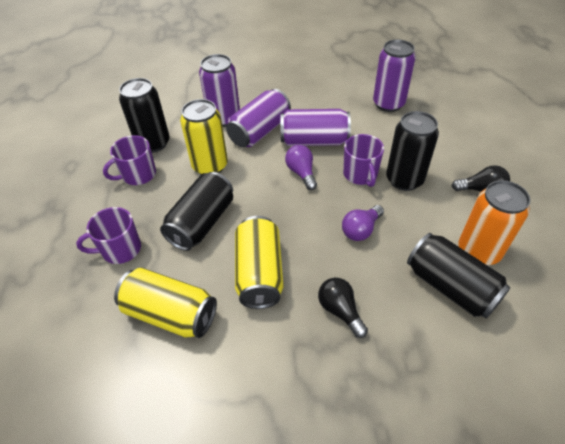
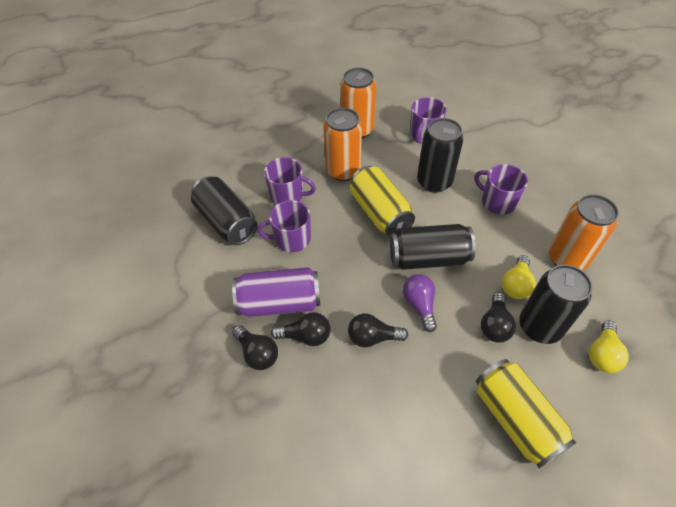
black light bulb: 2 -> 4
orange can: 1 -> 3
purple can: 4 -> 1
purple light bulb: 2 -> 1
purple mug: 3 -> 4
yellow can: 3 -> 2
yellow light bulb: 0 -> 2

